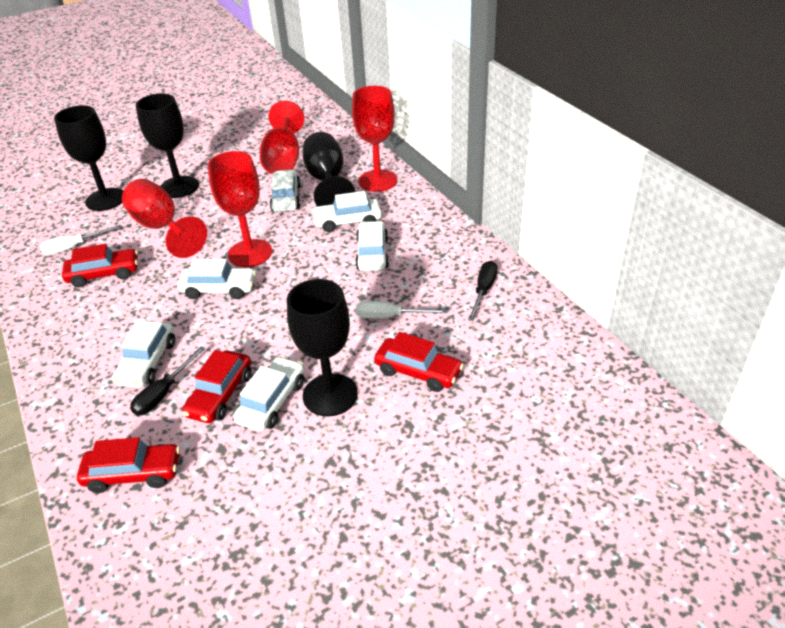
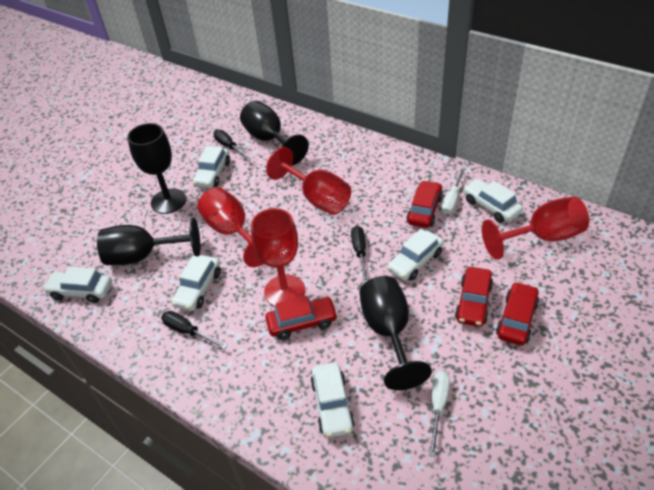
black screwdriver: 2 -> 3

